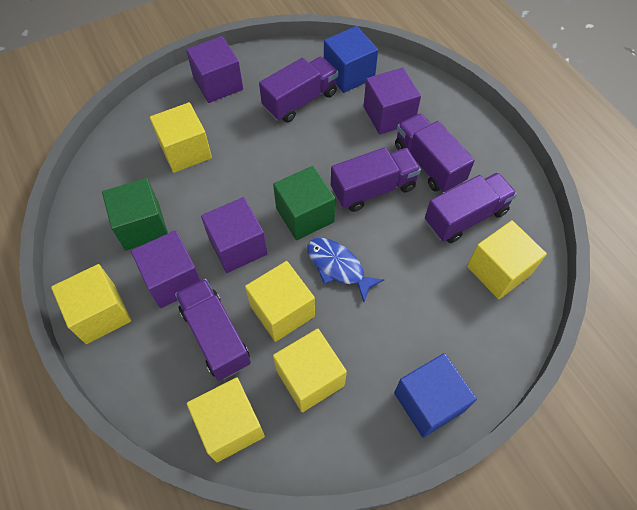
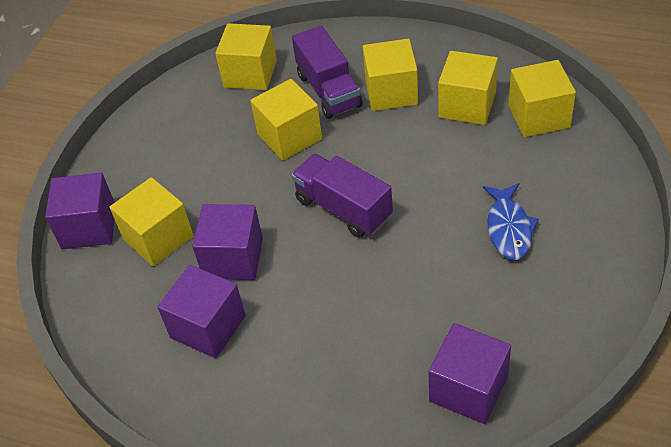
blue cube: 2 -> 0
green cube: 2 -> 0
purple truck: 5 -> 2

